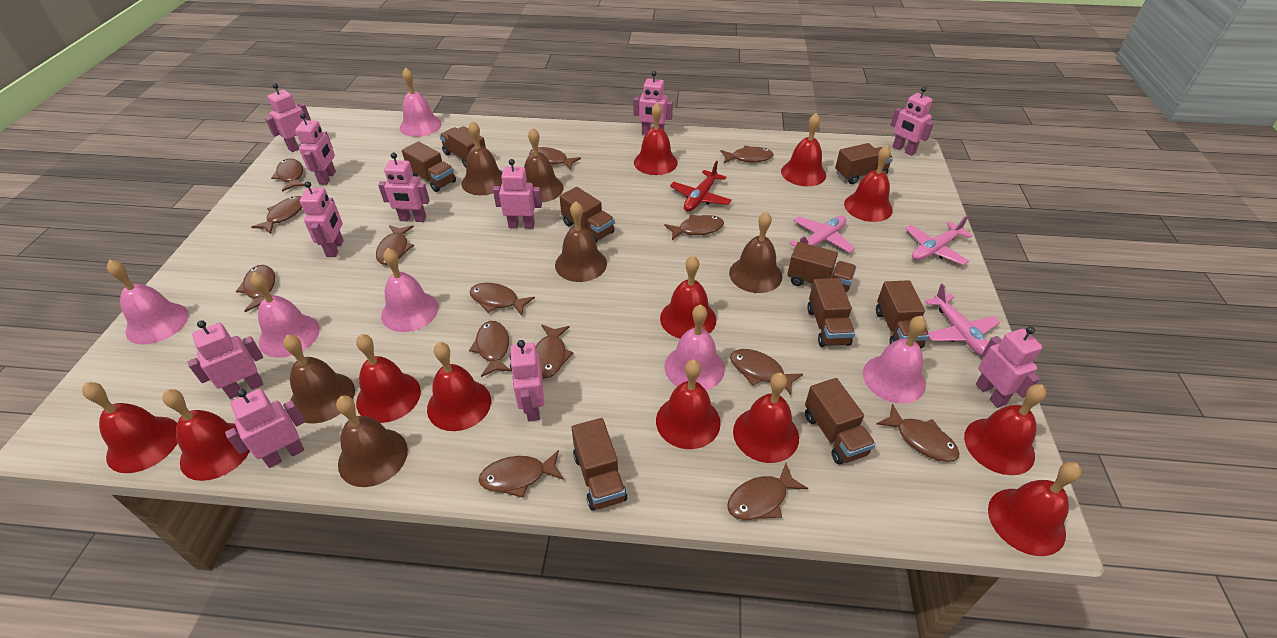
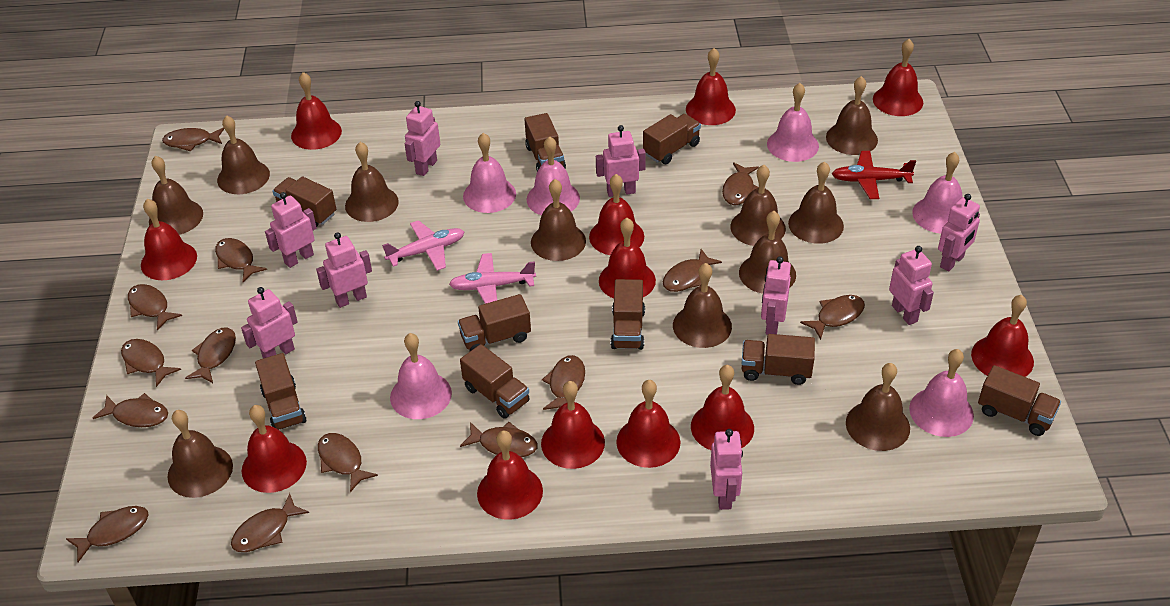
brown bell: 6 -> 11
pink plane: 3 -> 2
pink robot: 11 -> 9

